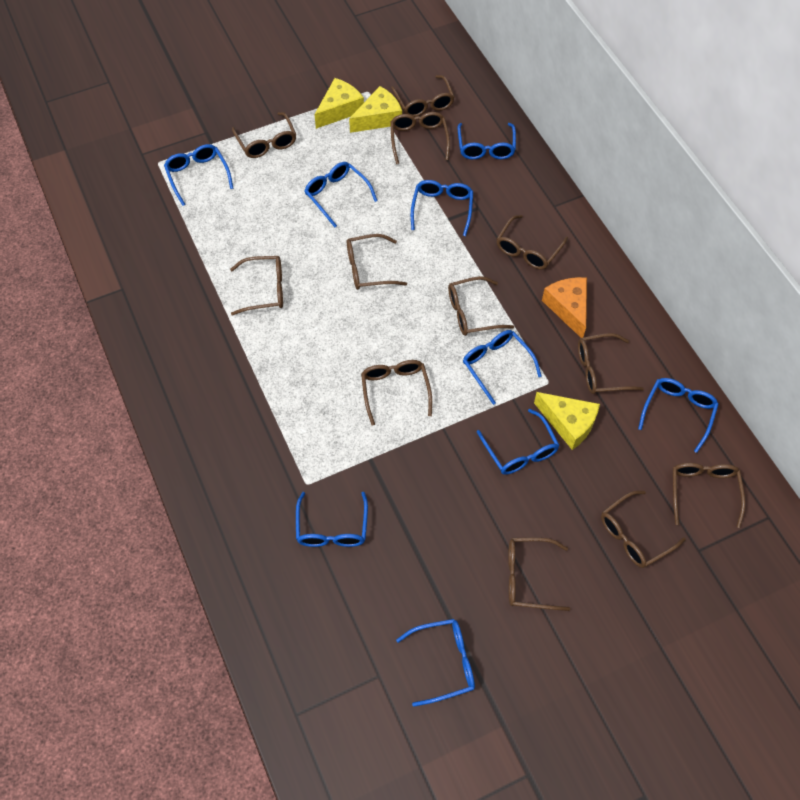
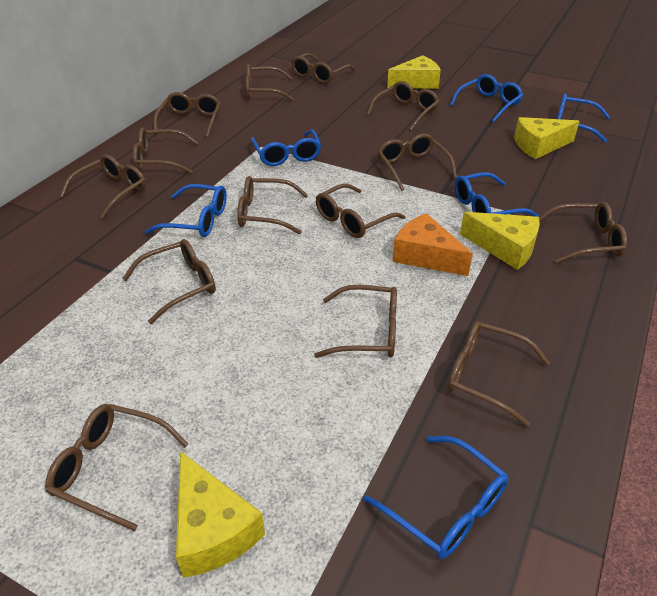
blue glasses: 9 -> 6
brown glasses: 12 -> 14
yellow cheese: 3 -> 4

